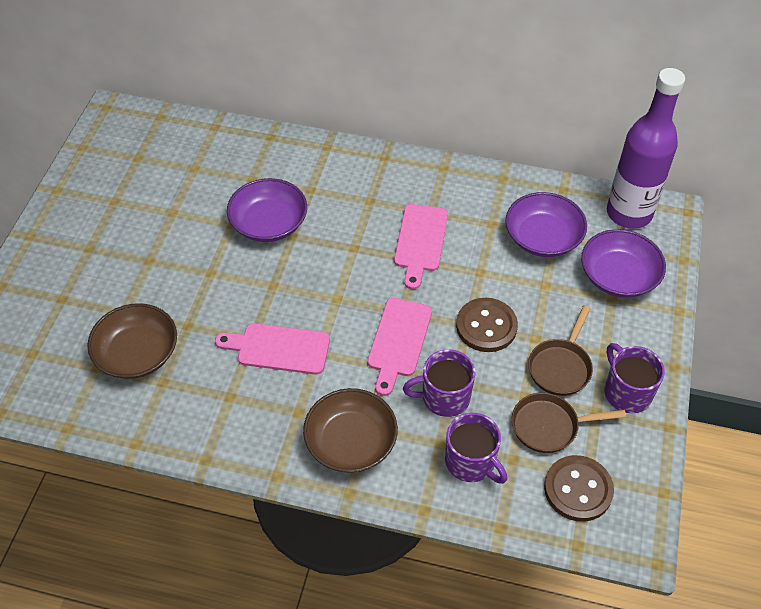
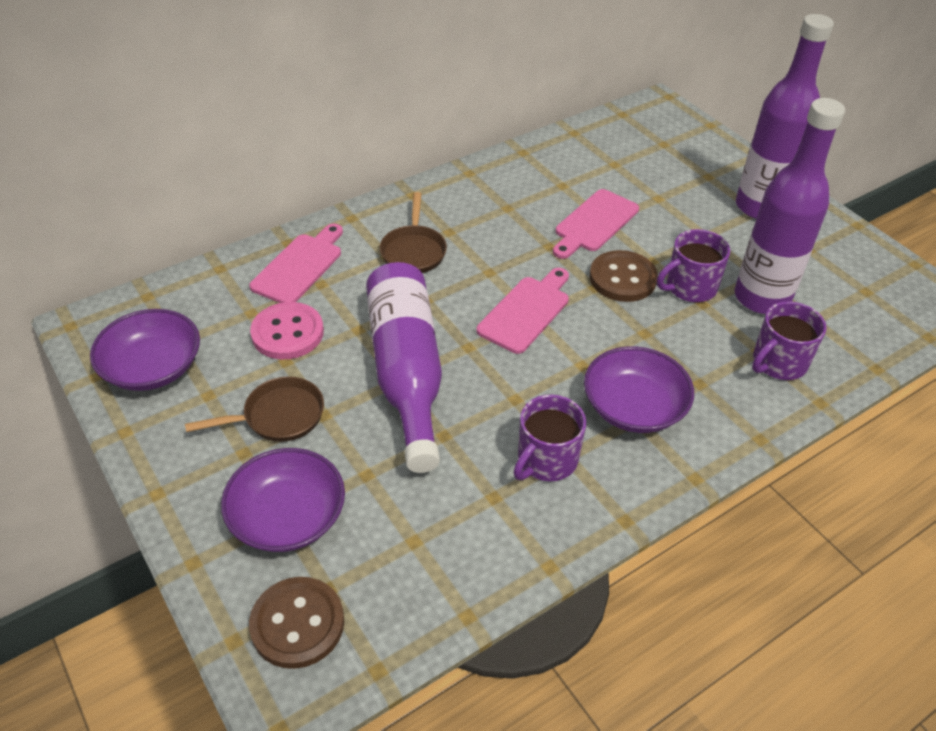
brown bowl: 2 -> 0
pink button: 0 -> 1
purple bottle: 1 -> 3

